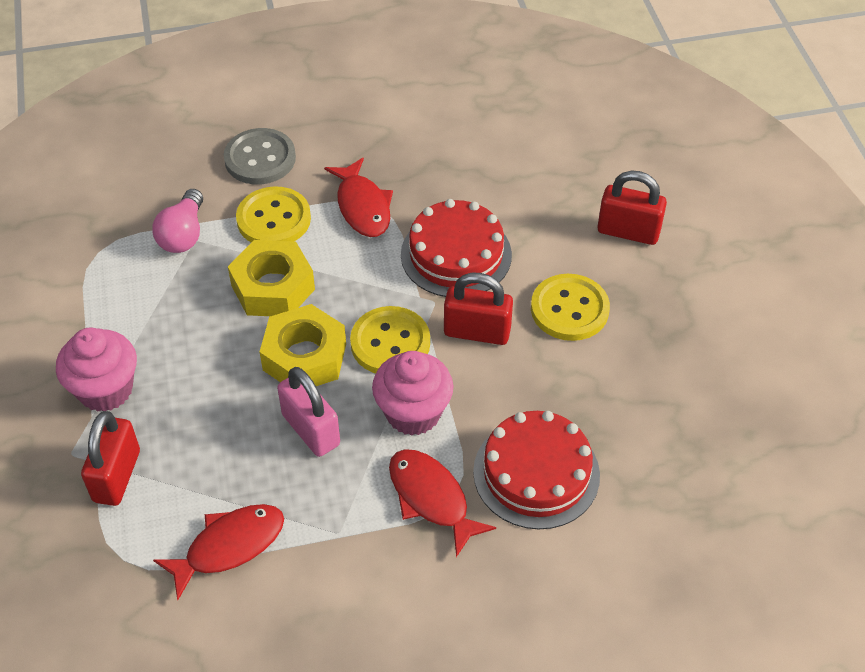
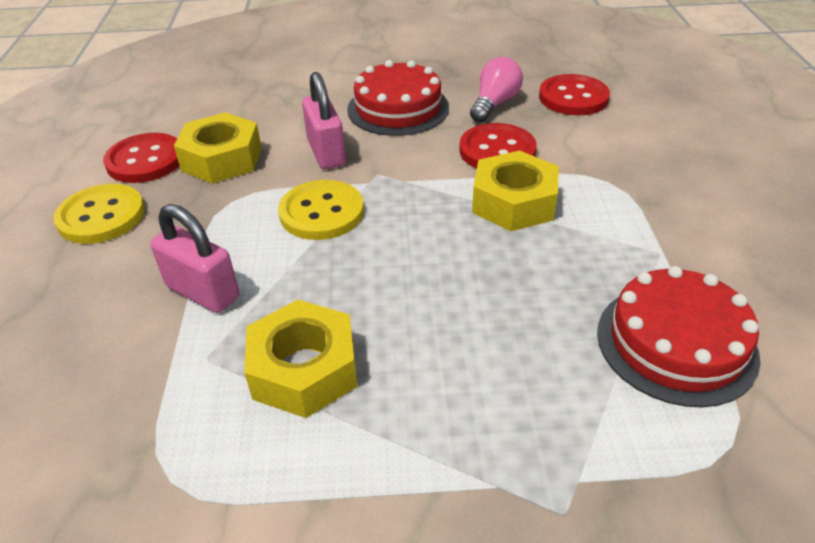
grey button: 1 -> 0
pink cupcake: 2 -> 0
pink padlock: 1 -> 2
red button: 0 -> 3
red fish: 3 -> 0
red padlock: 3 -> 0
yellow button: 3 -> 2
yellow nut: 2 -> 3

